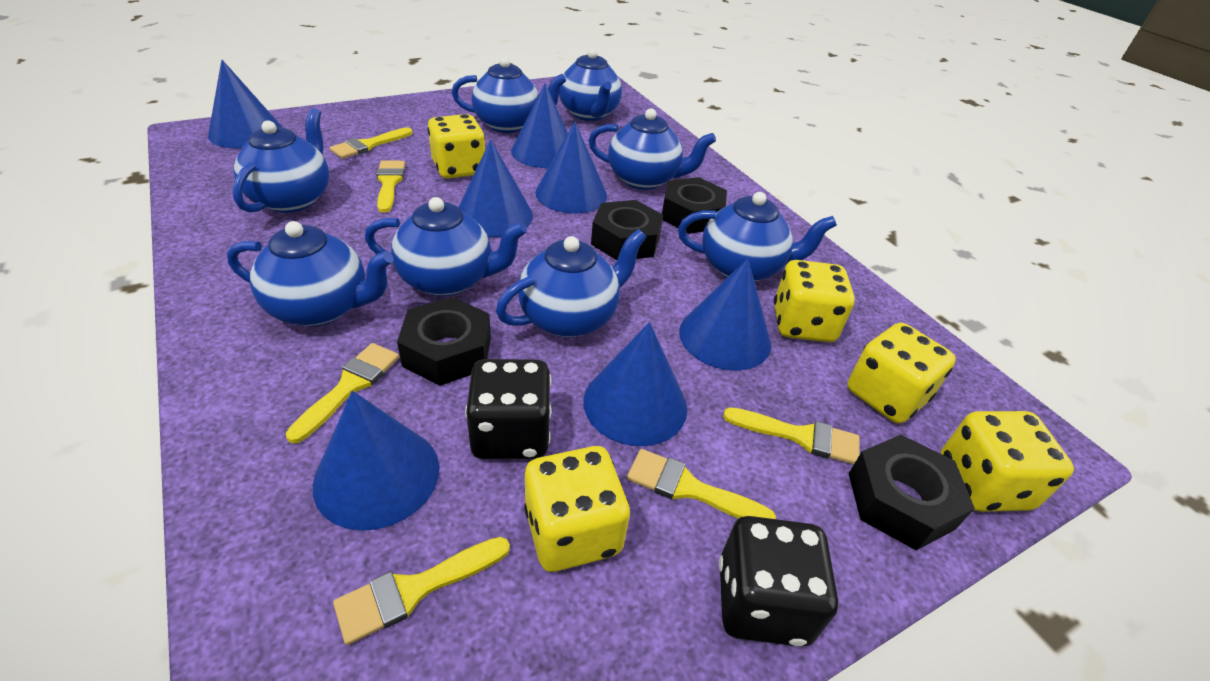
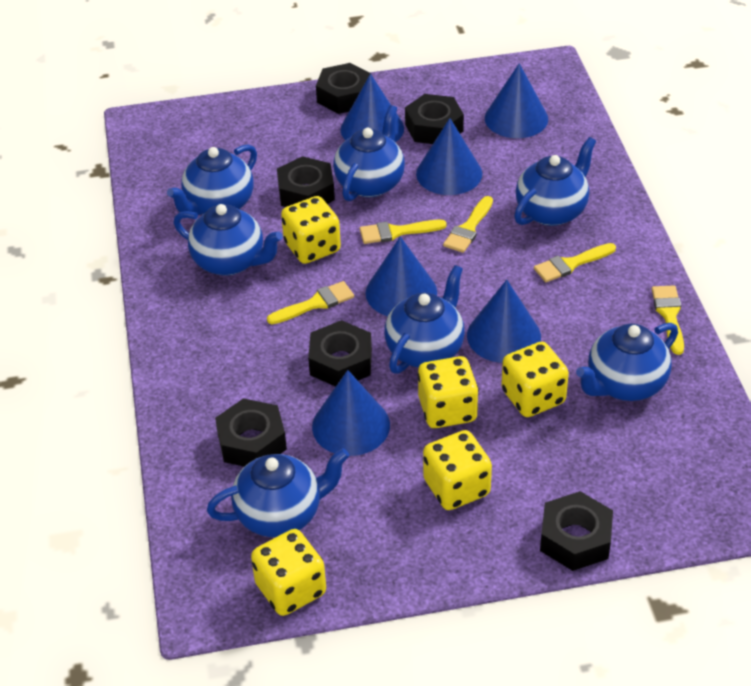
black dice: 2 -> 0
black nut: 4 -> 6
blue cone: 7 -> 6
blue teapot: 8 -> 7
yellow brush: 6 -> 5

